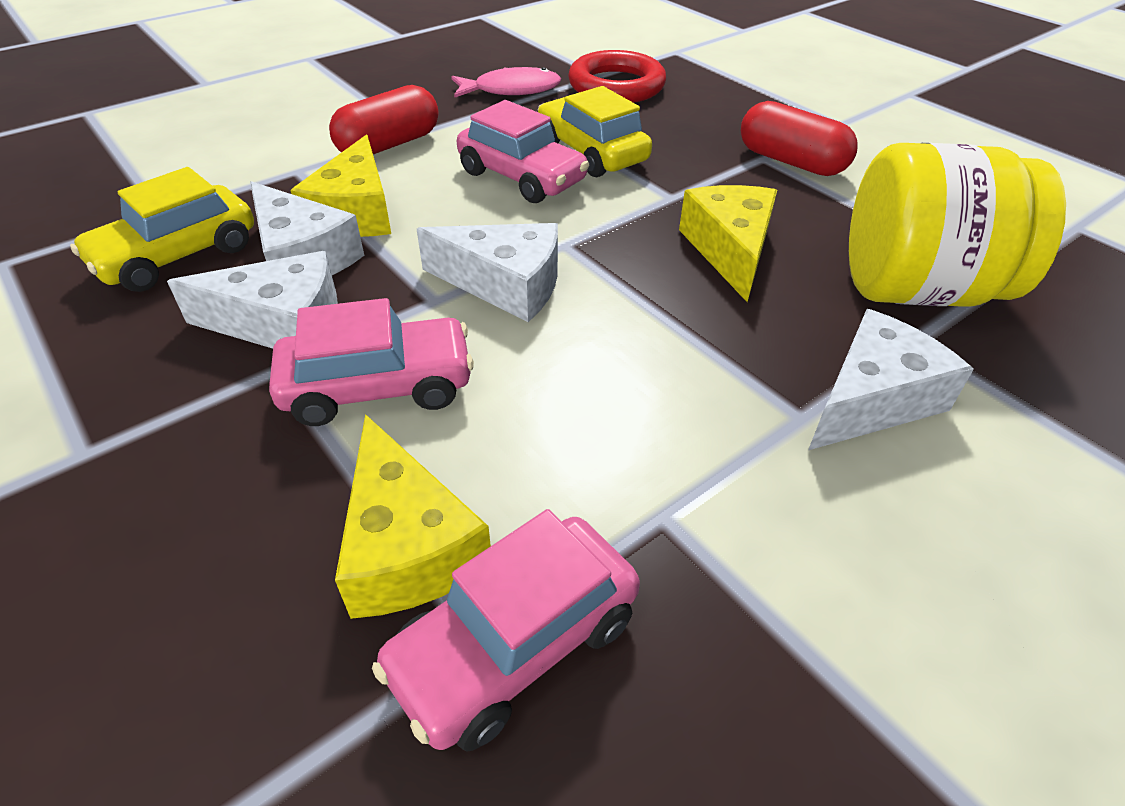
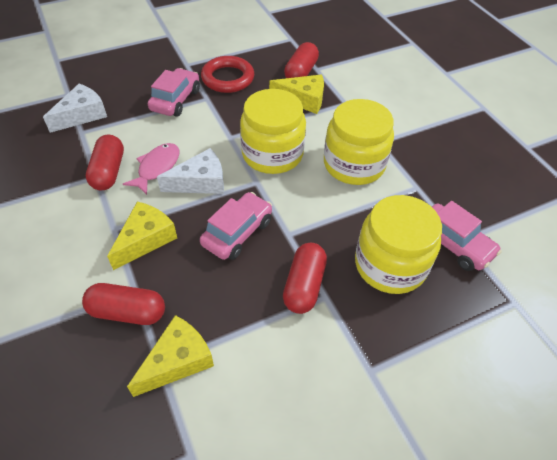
red capsule: 2 -> 4
white cheese: 4 -> 2
yellow car: 2 -> 0
yellow jar: 1 -> 3

